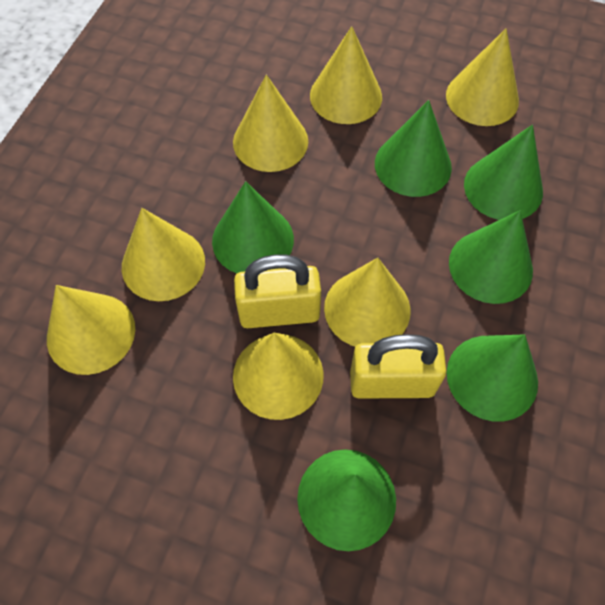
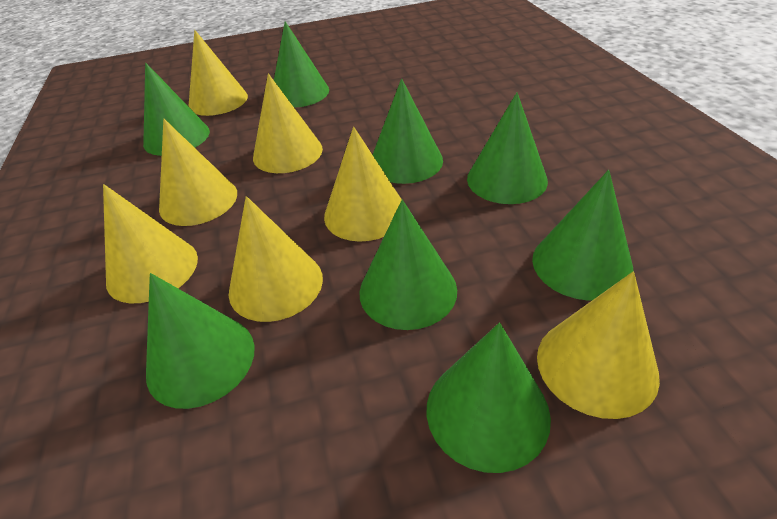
green cone: 6 -> 8
yellow padlock: 2 -> 0

